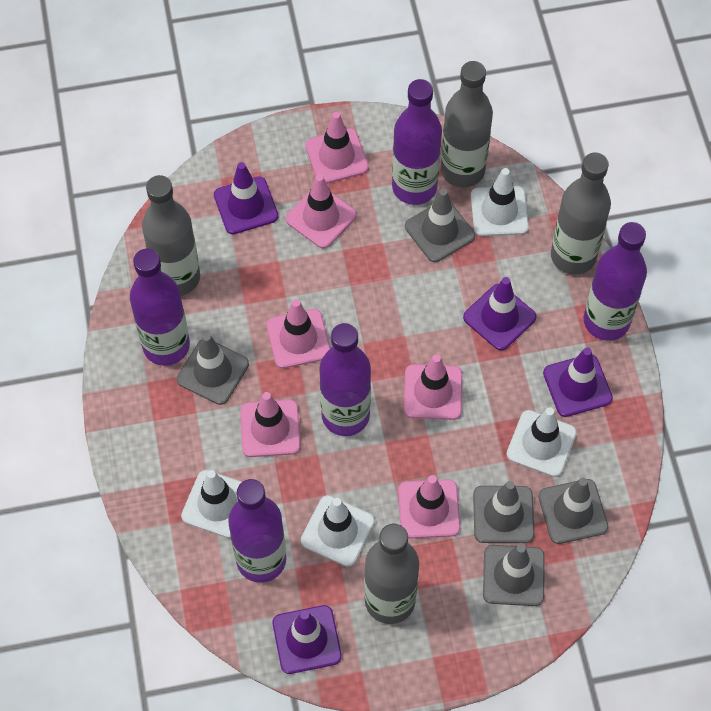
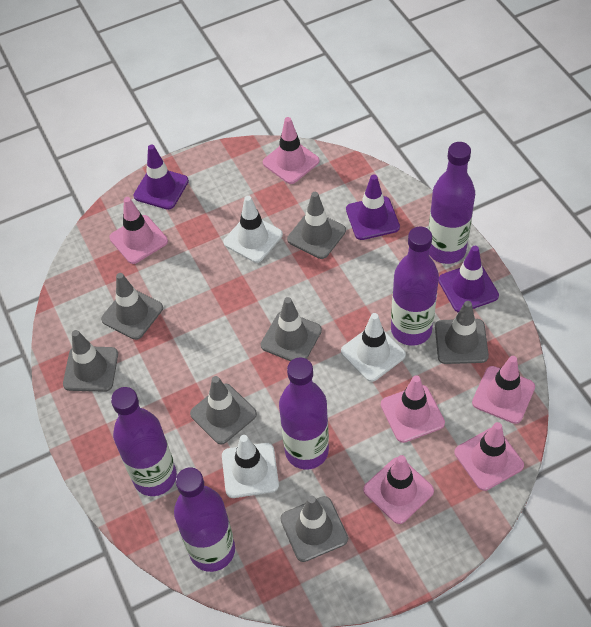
grey bottle: 4 -> 0
grey traffic cone: 5 -> 7
purple traffic cone: 4 -> 3
white traffic cone: 4 -> 3

